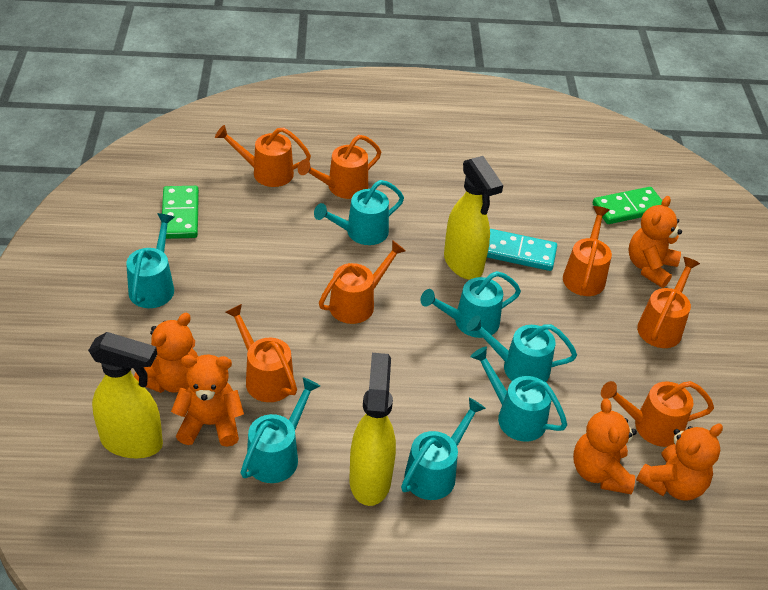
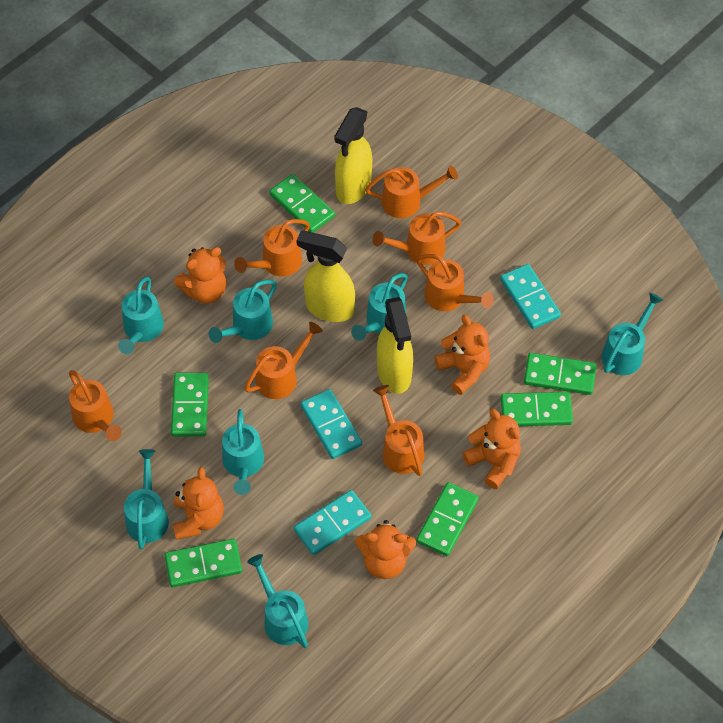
green domino: 2 -> 6
turquoise domino: 1 -> 3

